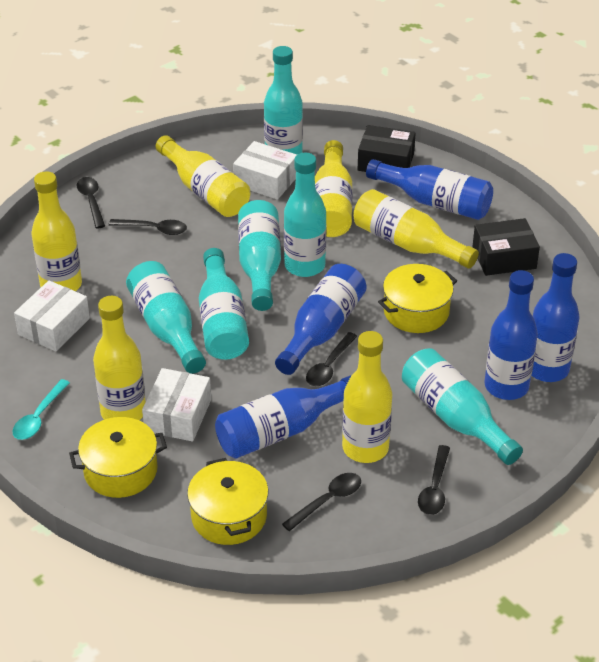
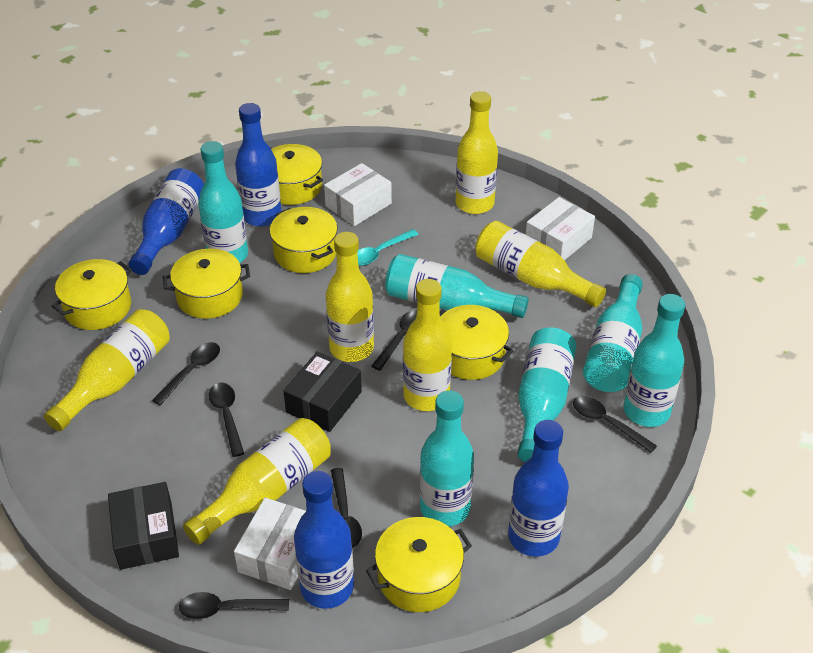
black spoon: 5 -> 6
blue bottle: 5 -> 4
yellow pot: 3 -> 6

